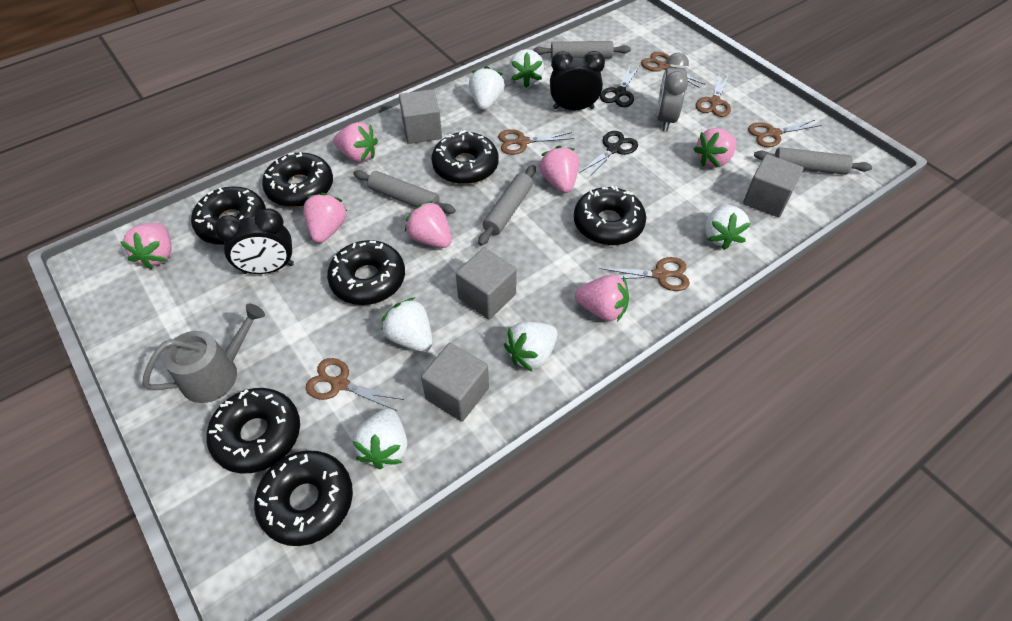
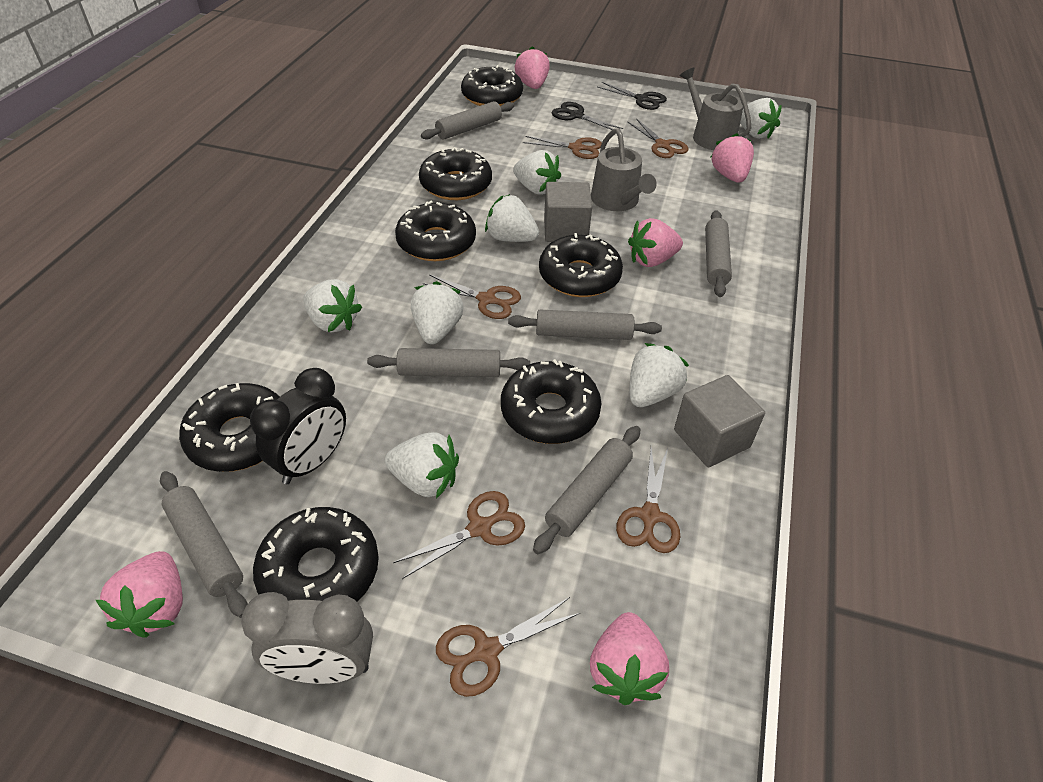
black clock: 2 -> 1
grey cube: 4 -> 2
grey rolling pin: 4 -> 6
grey watering can: 1 -> 2
pink strawberry: 7 -> 5
white strawberry: 6 -> 7

